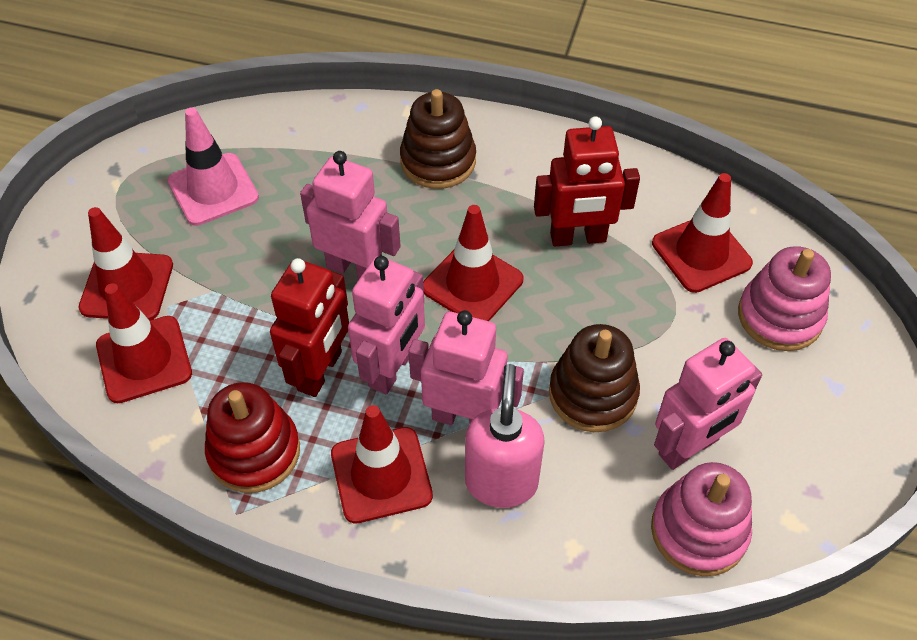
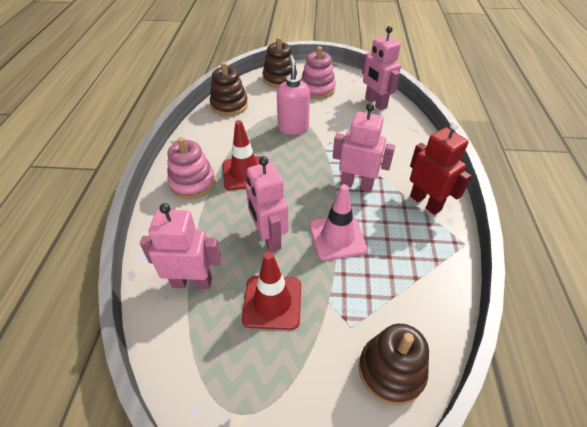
brown stacking toy: 2 -> 3
red robot: 2 -> 1
red stacking toy: 1 -> 0
red traffic cone: 5 -> 2

